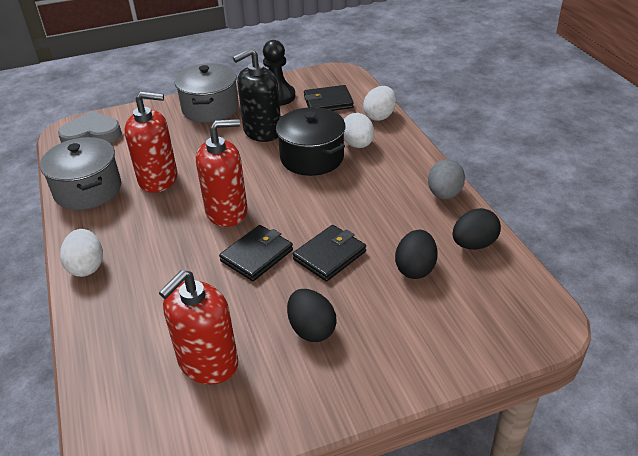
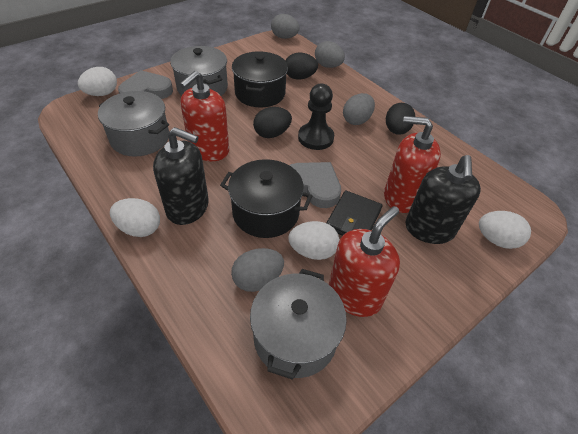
black pot: 1 -> 2
black soap dispenser: 1 -> 2
black wallet: 3 -> 1
grey egg: 1 -> 4
grey heart: 1 -> 2
grey pot: 2 -> 3
white egg: 3 -> 4

